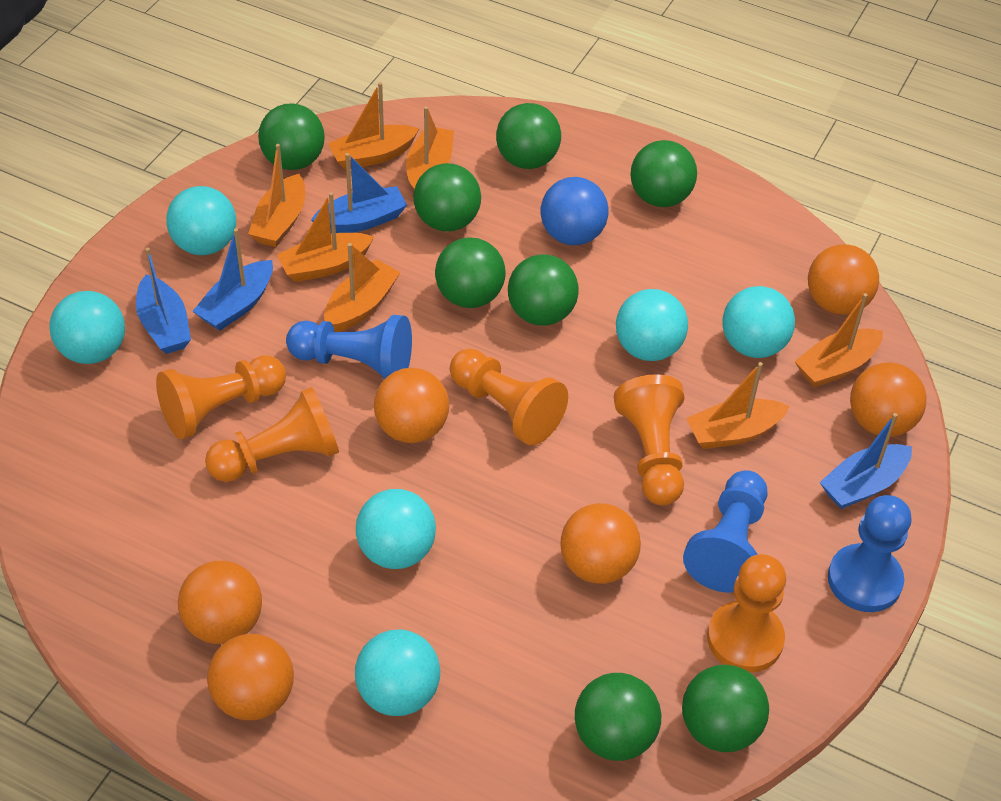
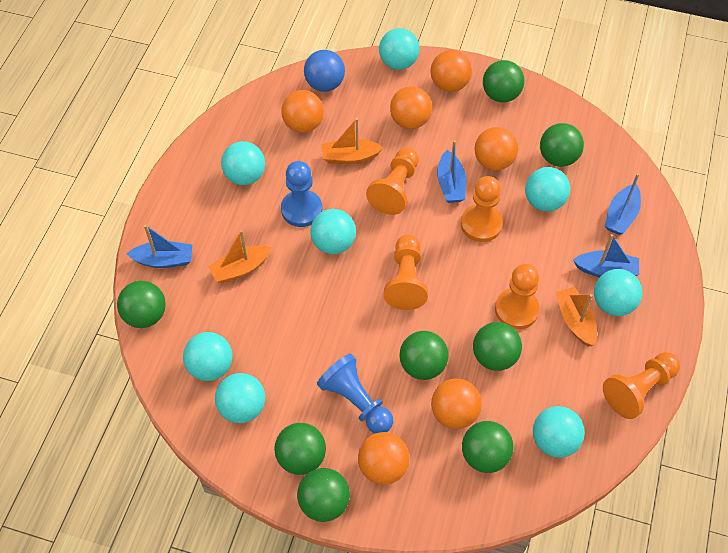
blue pawn: 3 -> 2
orange boat: 7 -> 3
turquoise ball: 6 -> 8

